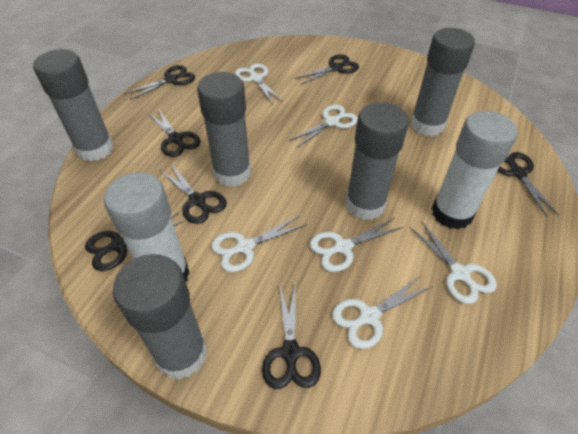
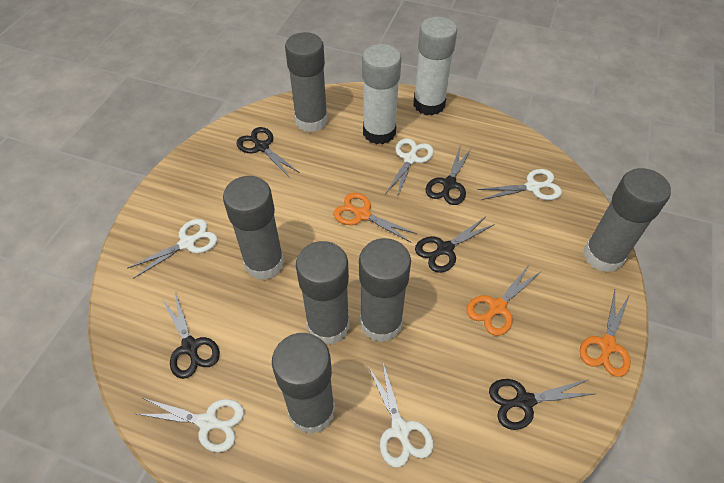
black scissors: 7 -> 5
grey glue stick: 5 -> 6
orange scissors: 0 -> 3
white scissors: 6 -> 5

